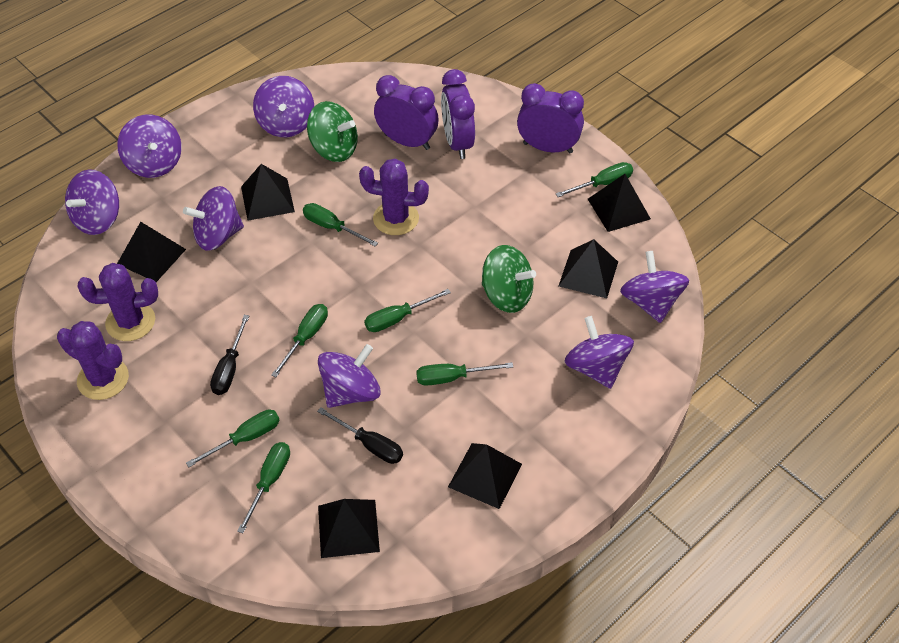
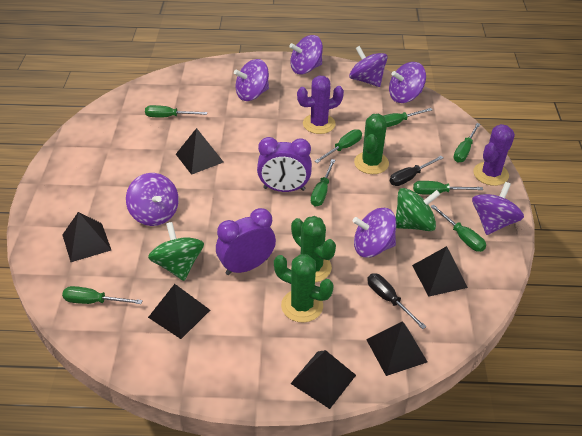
green cactus: 0 -> 3
green screwdriver: 7 -> 8
purple cactus: 3 -> 2
purple clock: 3 -> 2

